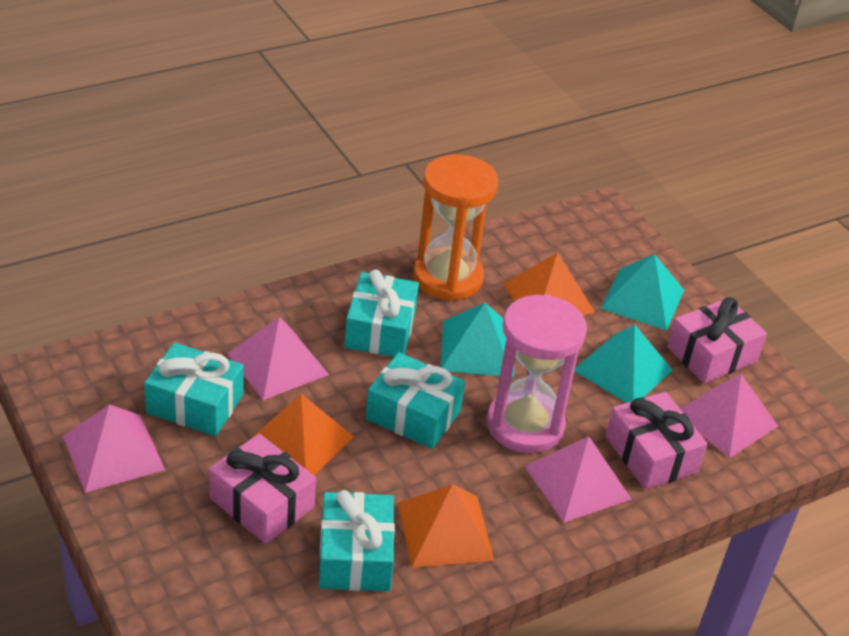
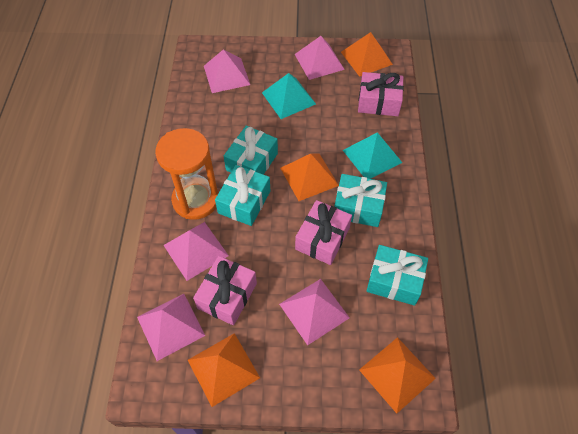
orange pyramid: 3 -> 4
pink hourglass: 1 -> 0
pink pyramid: 4 -> 5
turquoise pyramid: 3 -> 2

